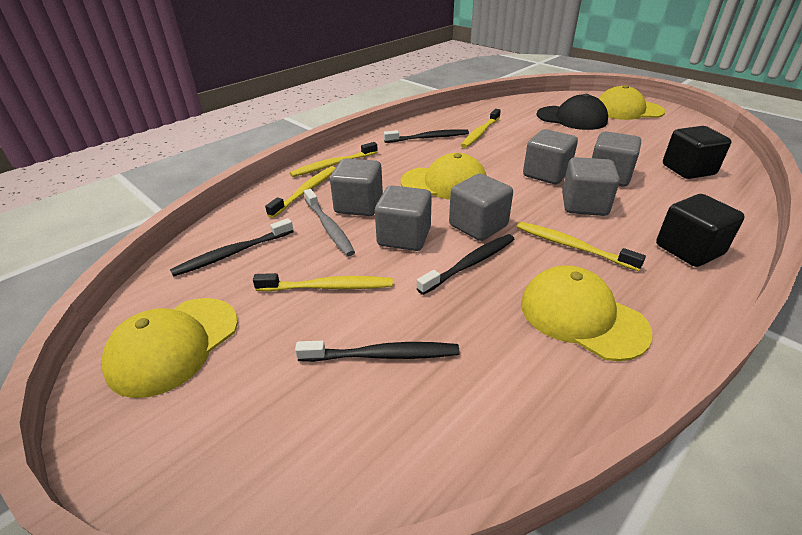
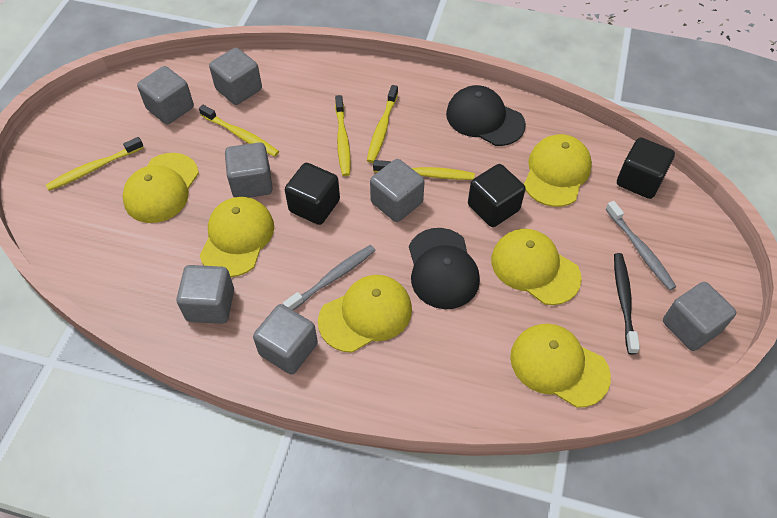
black cap: 1 -> 2
black cube: 2 -> 3
black toothbrush: 4 -> 1
grey cube: 6 -> 7
grey toothbrush: 1 -> 2
yellow cap: 4 -> 6

